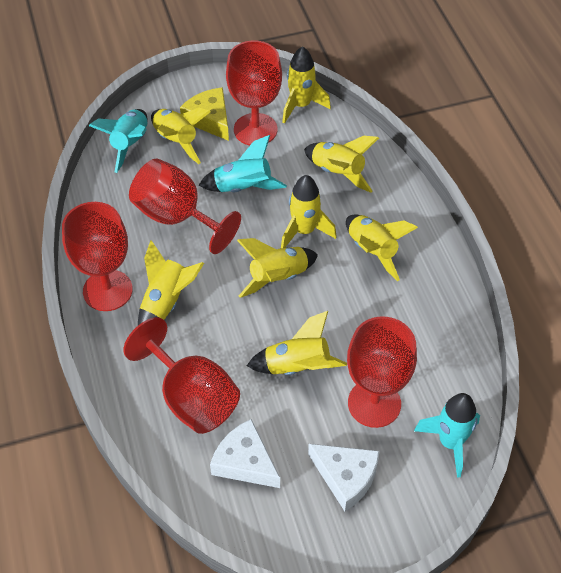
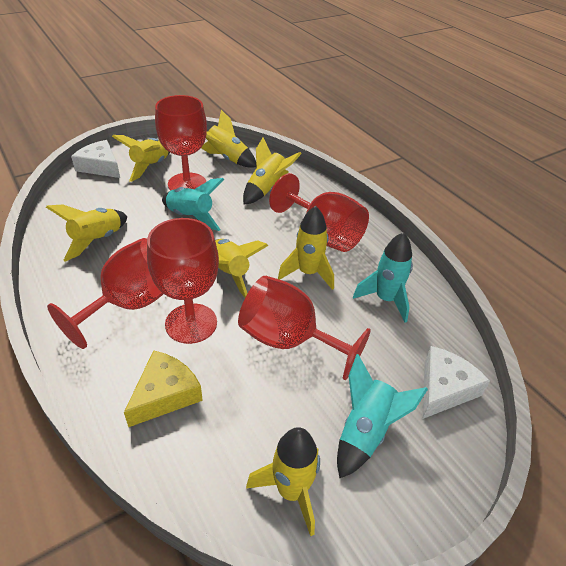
yellow rocket: 8 -> 7

